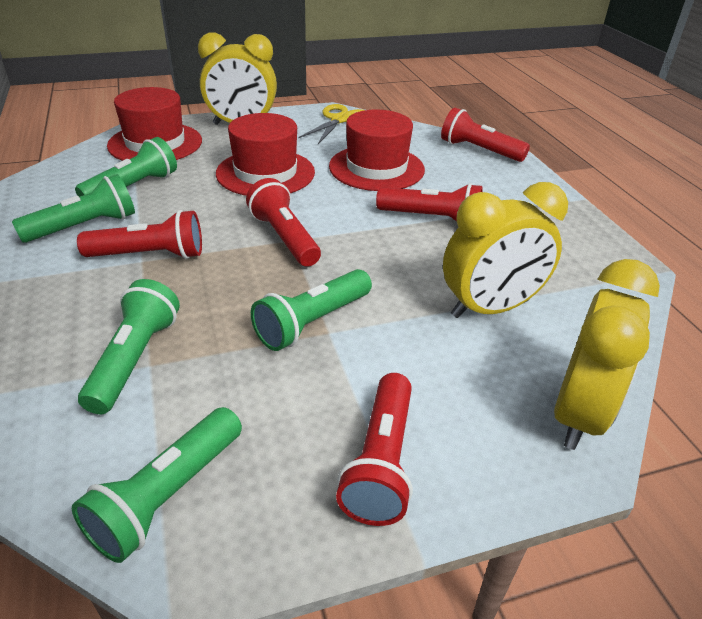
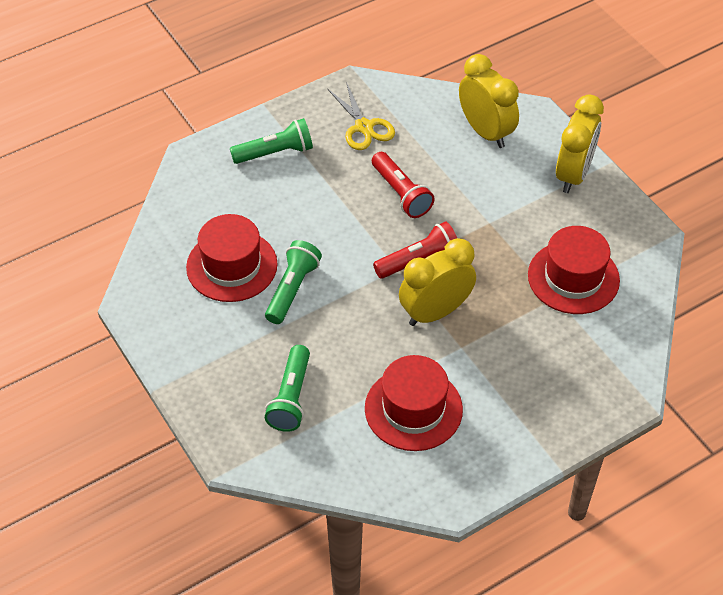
green flashlight: 5 -> 3
red flashlight: 5 -> 2

